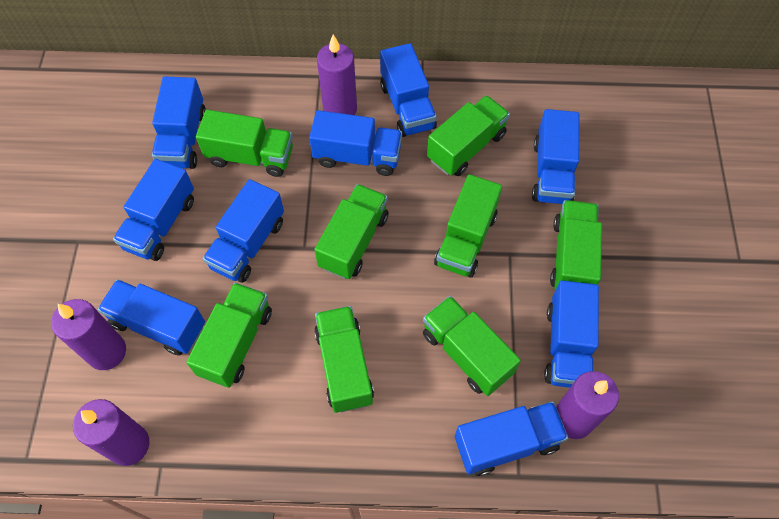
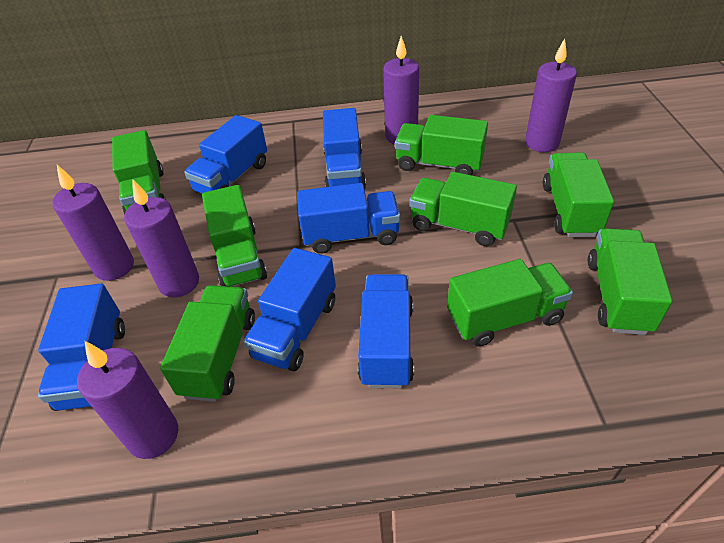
blue truck: 9 -> 6
purple candle: 4 -> 5

